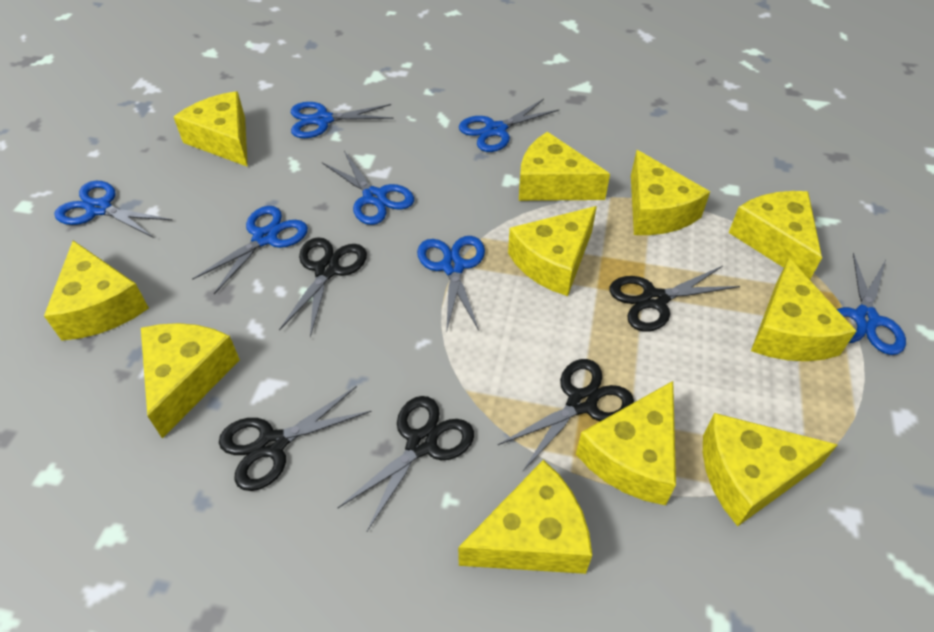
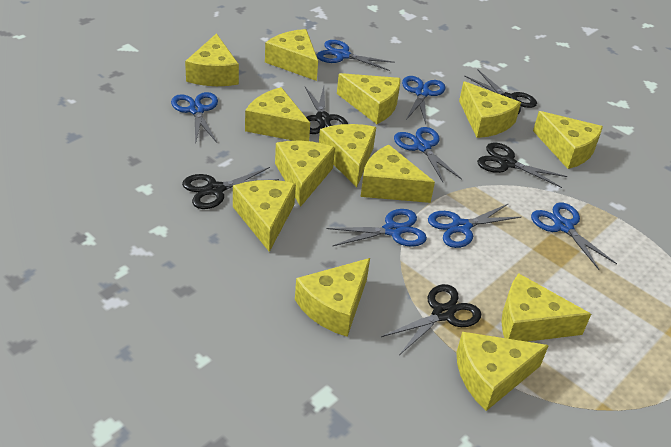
yellow cheese: 11 -> 13

